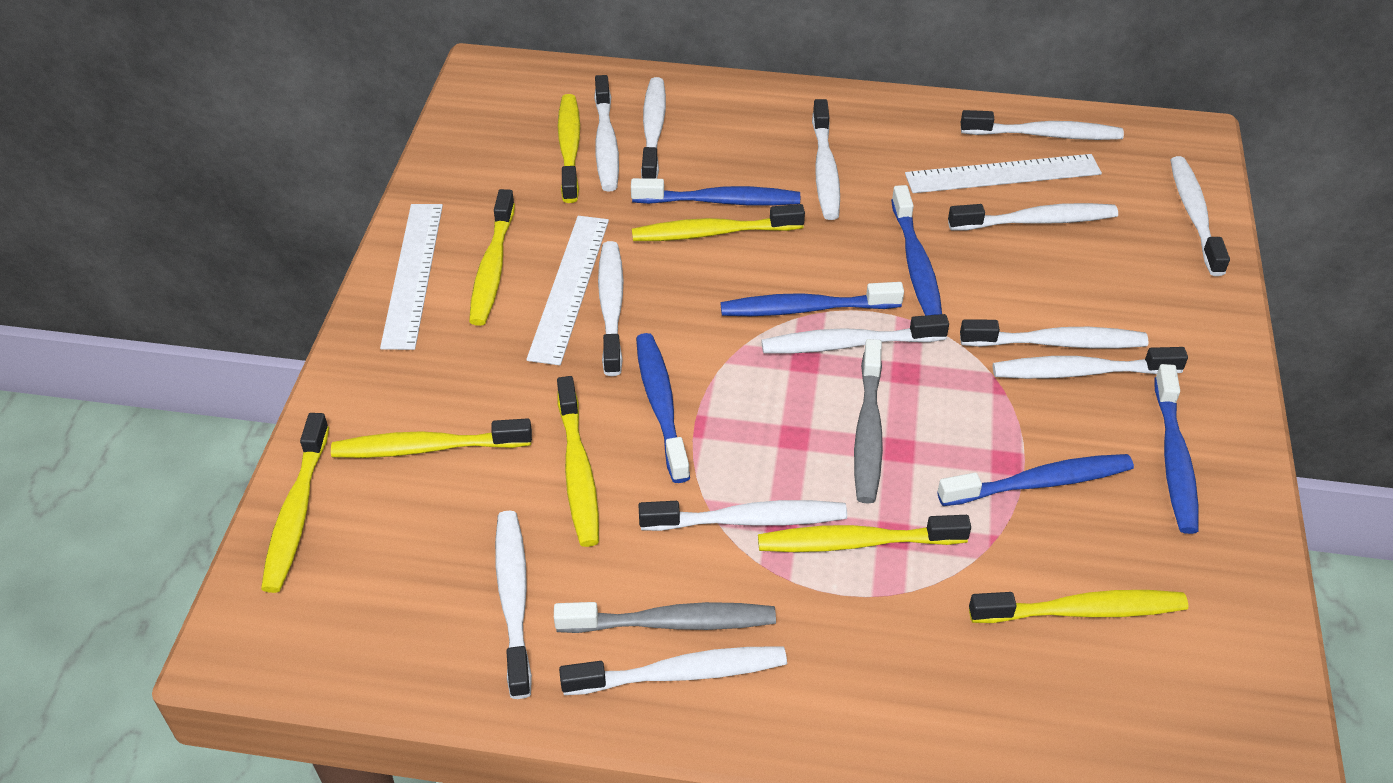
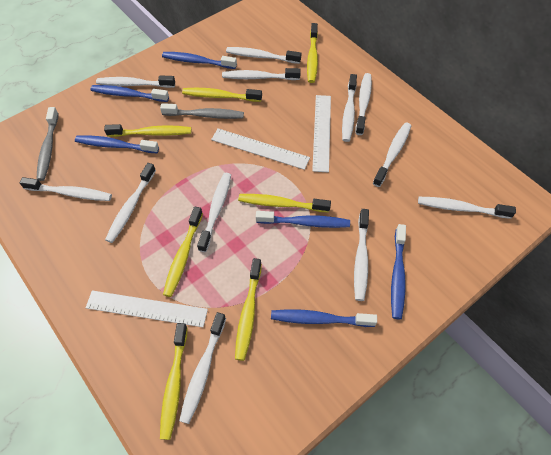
white toothbrush: 13 -> 12
yellow toothbrush: 8 -> 7

